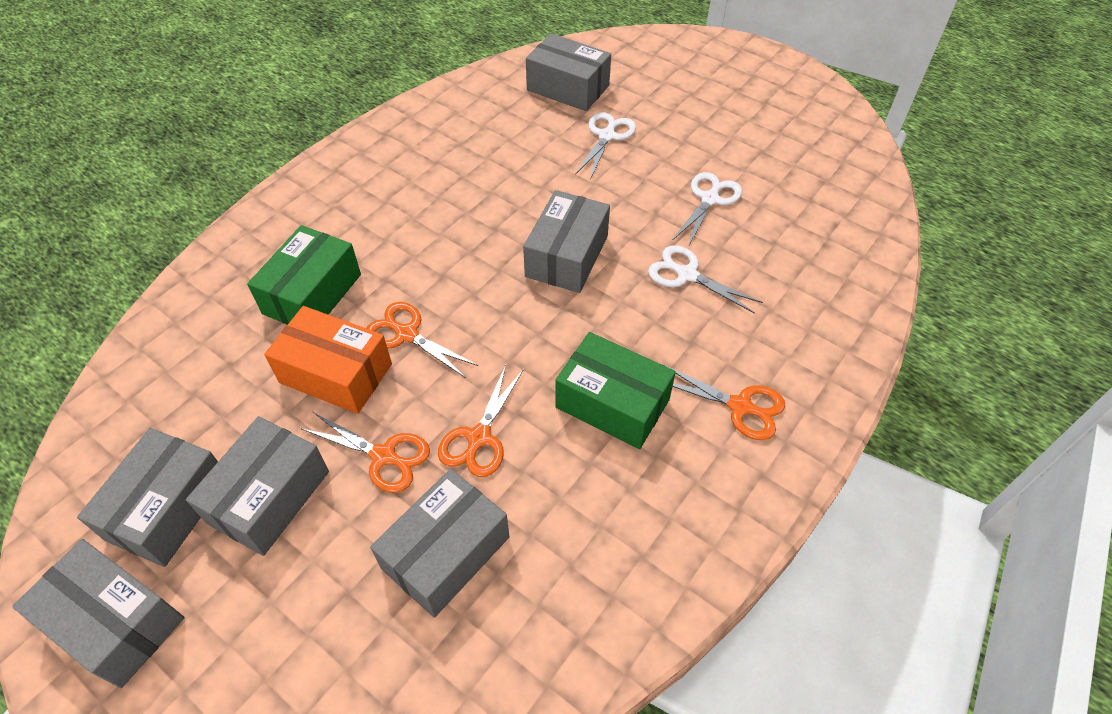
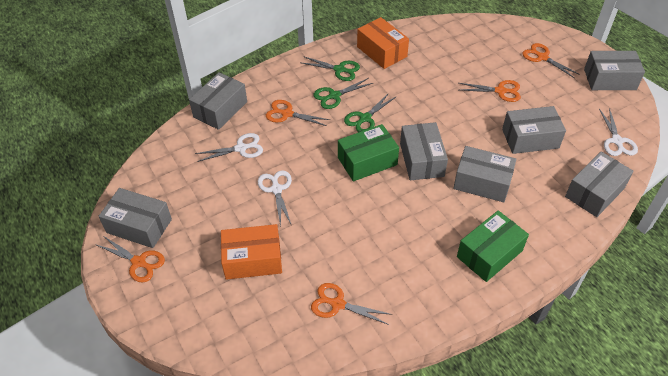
green scissors: 0 -> 3
grey box: 6 -> 7
orange box: 1 -> 2
orange scissors: 4 -> 5

